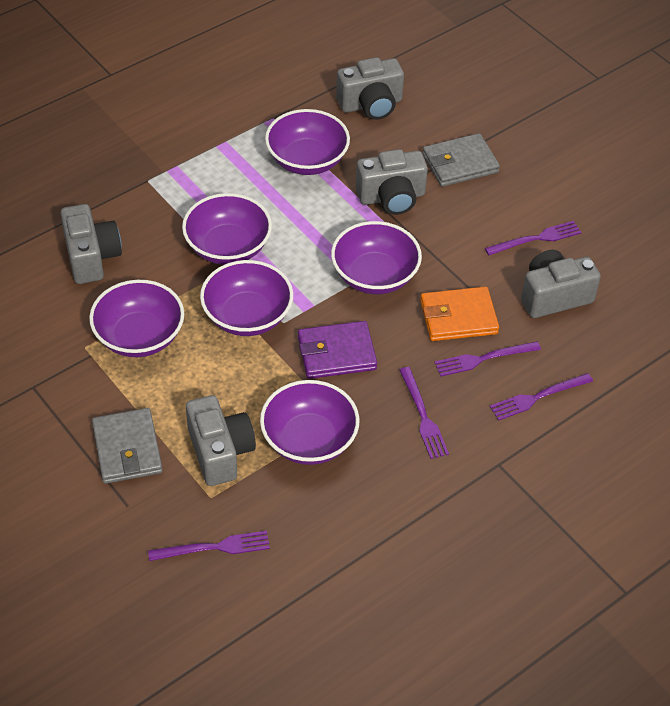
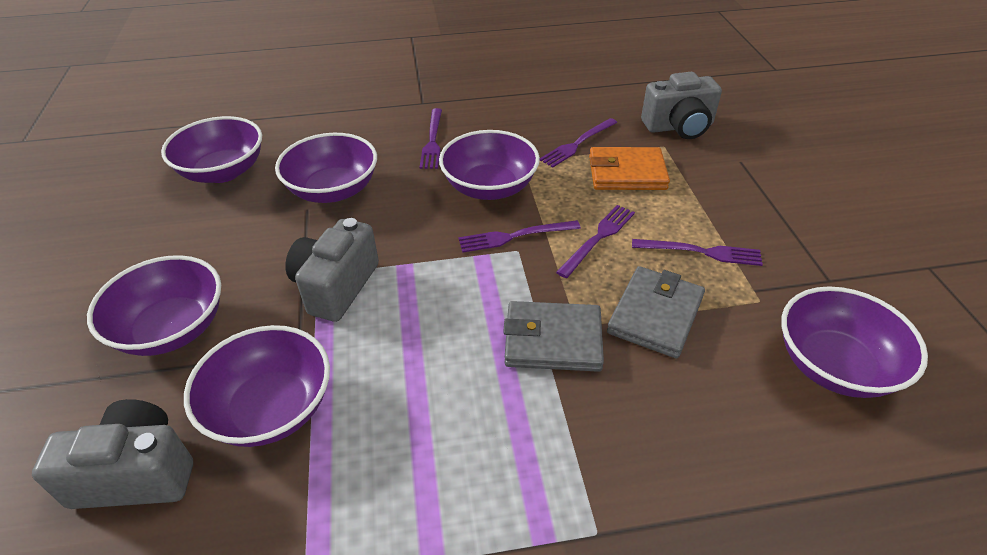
grey camera: 5 -> 3
purple wallet: 1 -> 0

